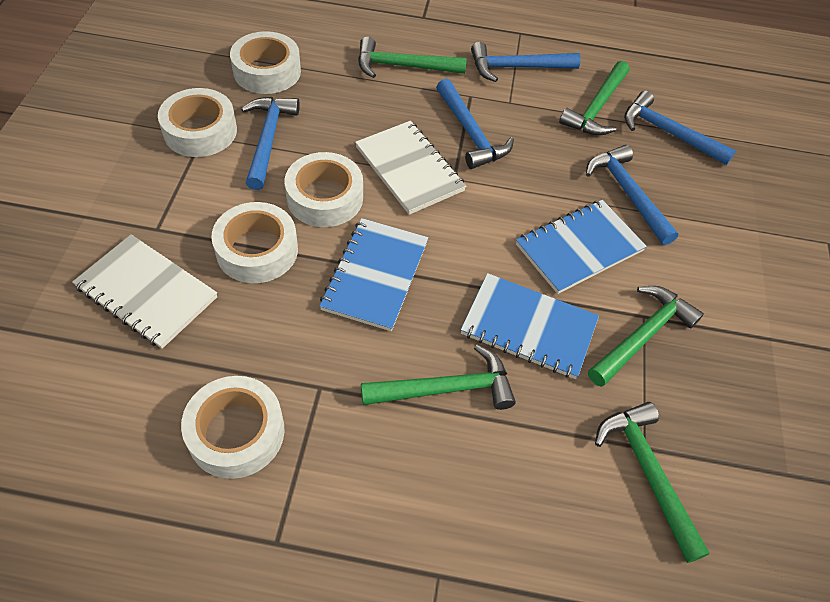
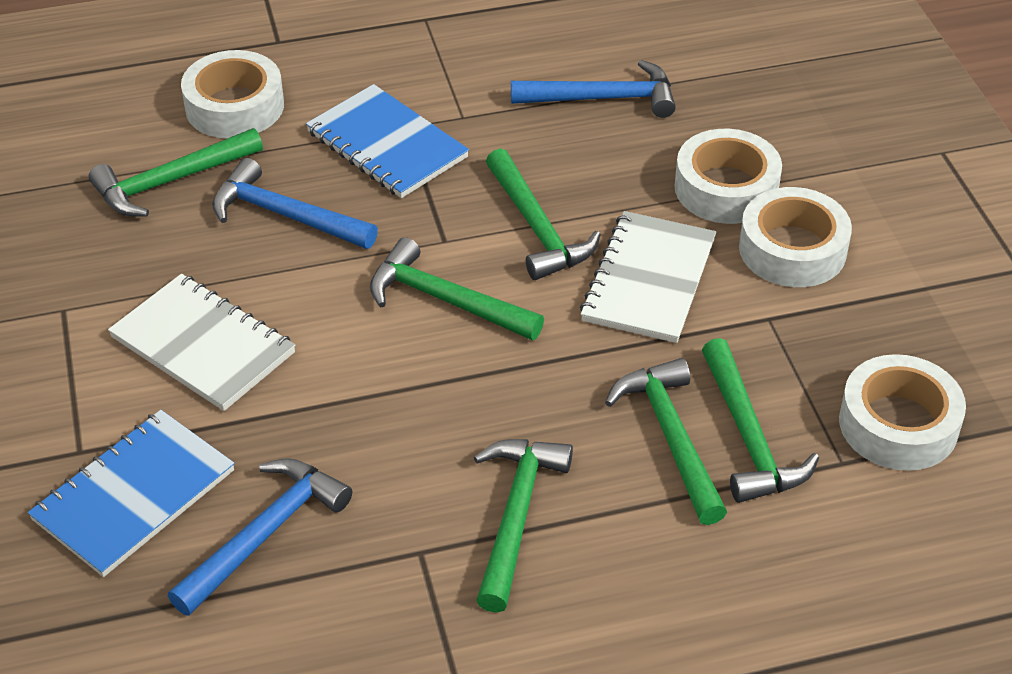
blue hammer: 5 -> 3
blue notebook: 3 -> 2
green hammer: 5 -> 6
white tape: 5 -> 4

